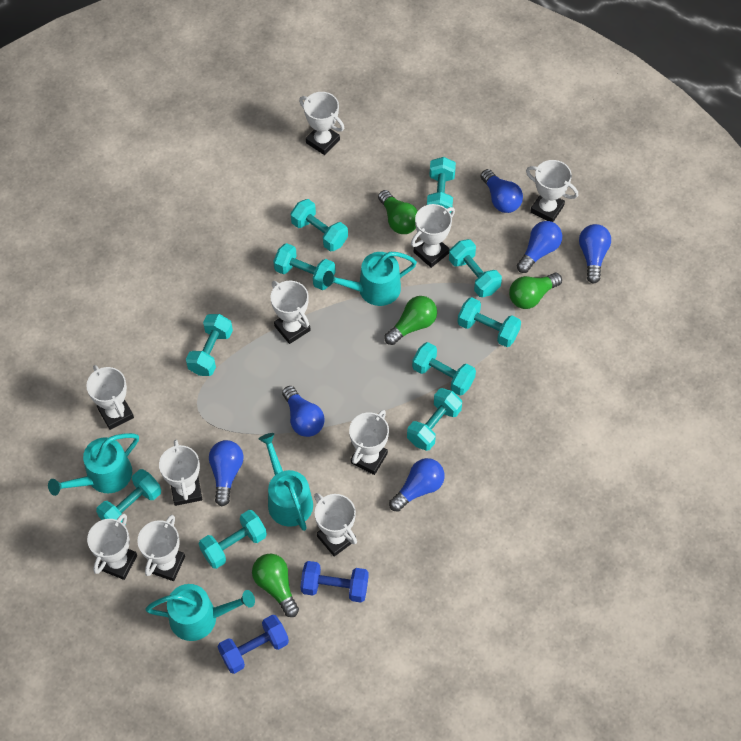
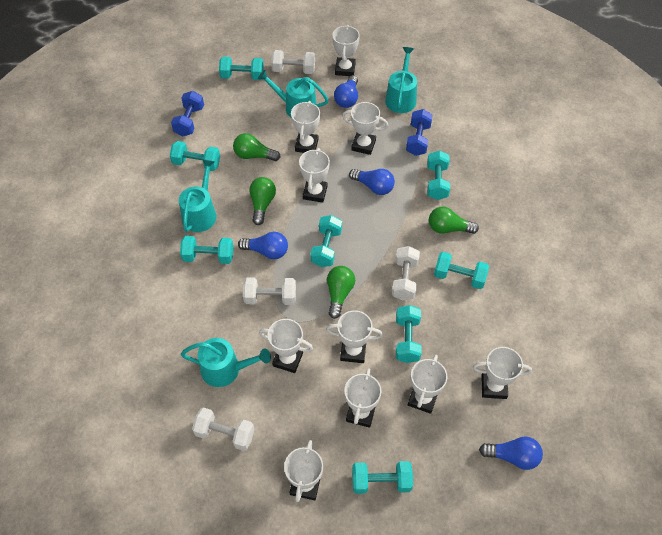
blue light bulb: 6 -> 4
turquoise dumbbell: 10 -> 8
white dumbbell: 0 -> 4

